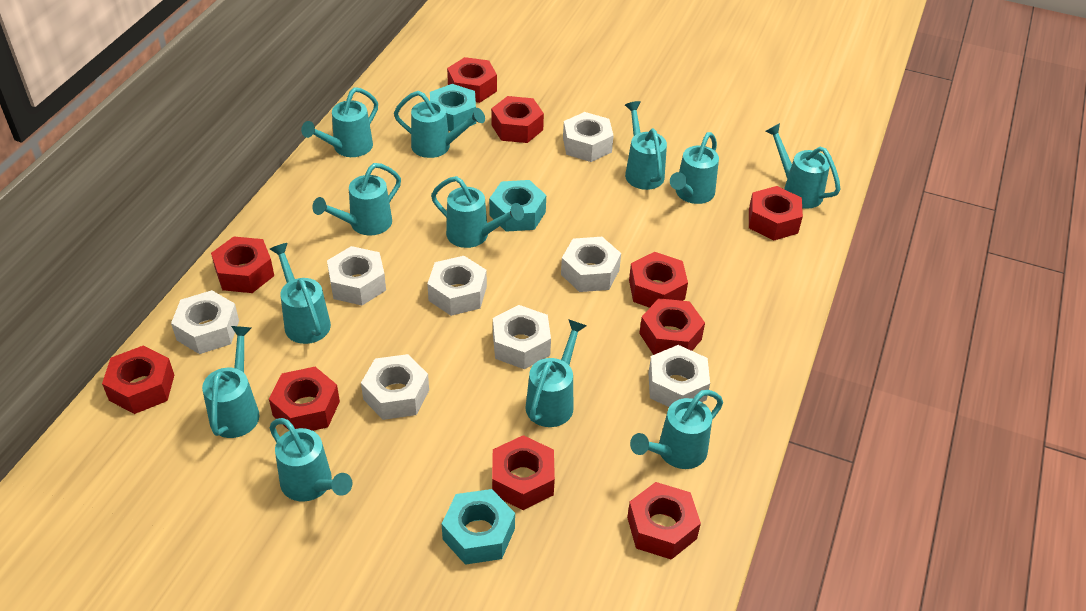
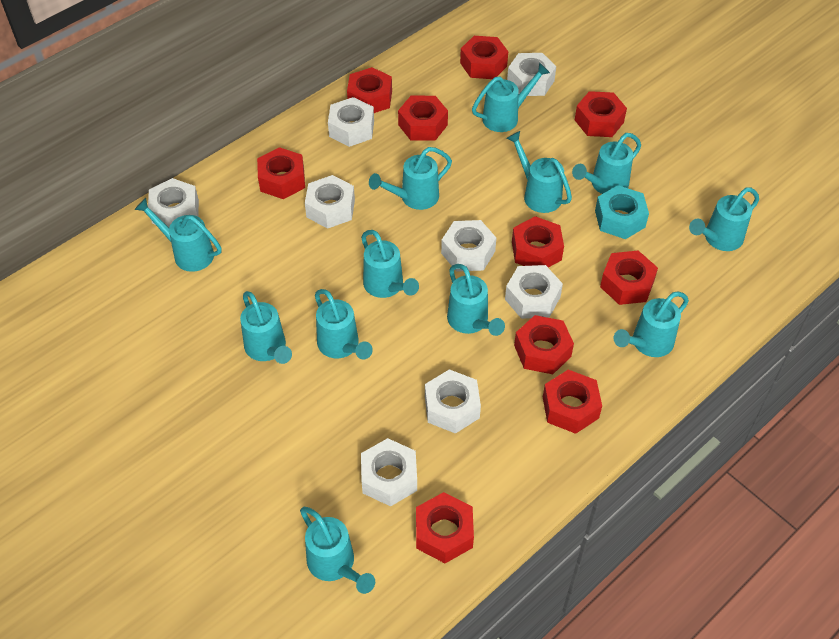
turquoise nut: 3 -> 1

